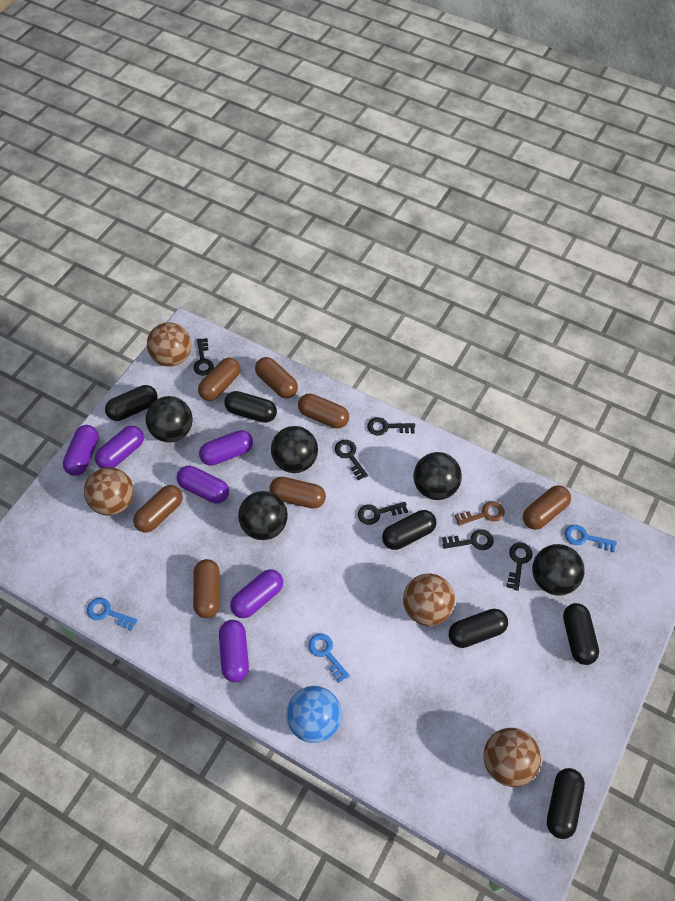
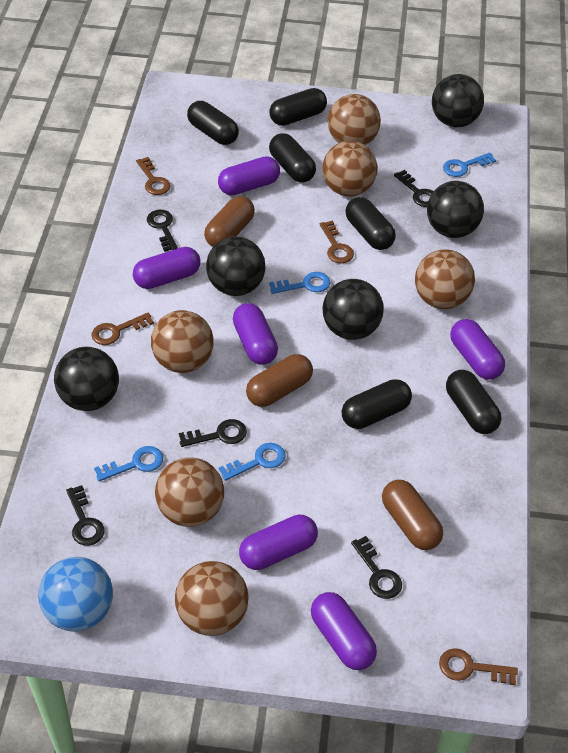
black key: 6 -> 5
blue key: 3 -> 4
brown ball: 4 -> 6
brown capsule: 7 -> 3
brown key: 1 -> 4

